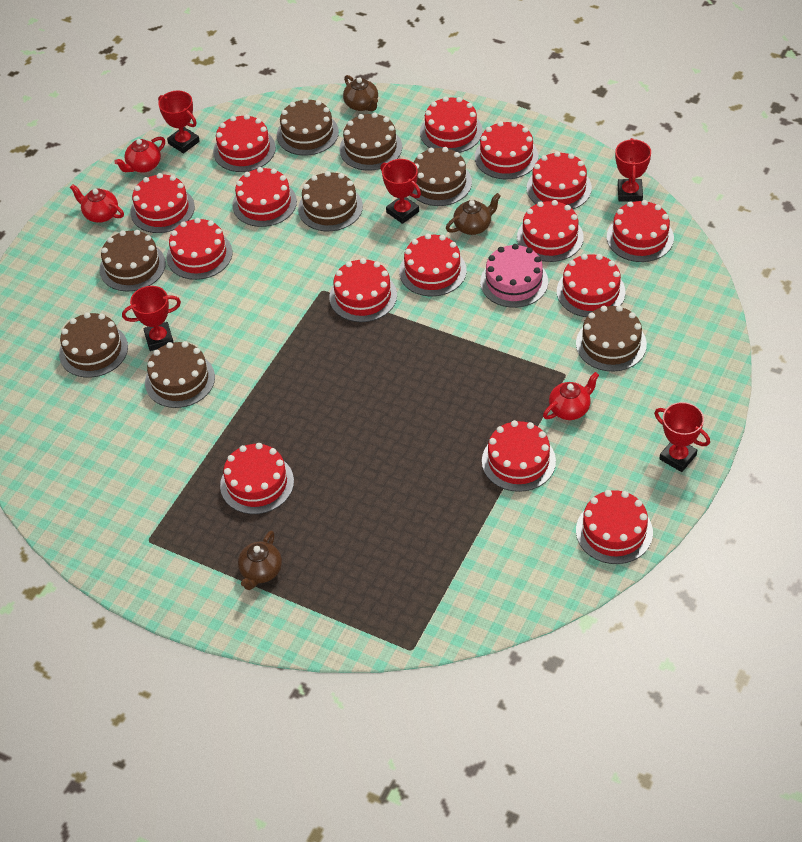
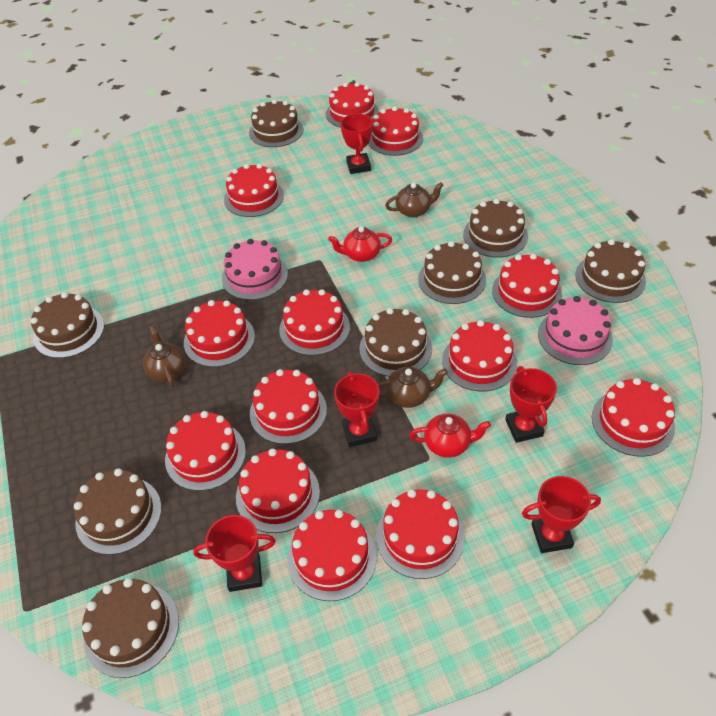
pink cake: 1 -> 2
red cake: 15 -> 13
red teapot: 3 -> 2

